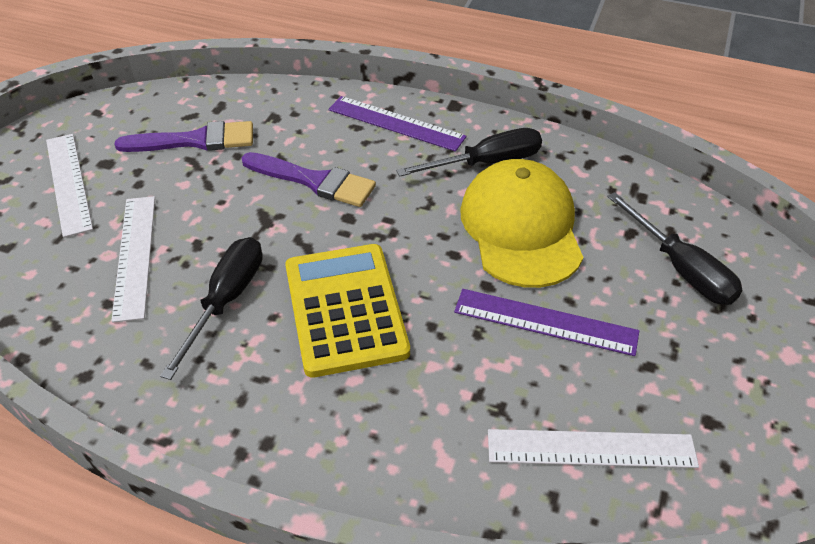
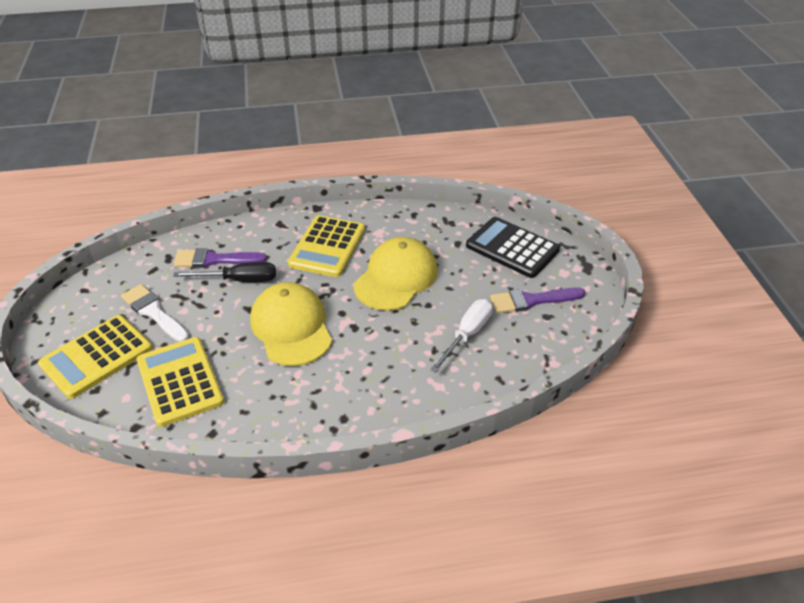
black calculator: 0 -> 1
black screwdriver: 3 -> 1
purple ruler: 2 -> 0
white brush: 0 -> 1
white ruler: 3 -> 0
white screwdriver: 0 -> 1
yellow calculator: 1 -> 3
yellow cap: 1 -> 2

